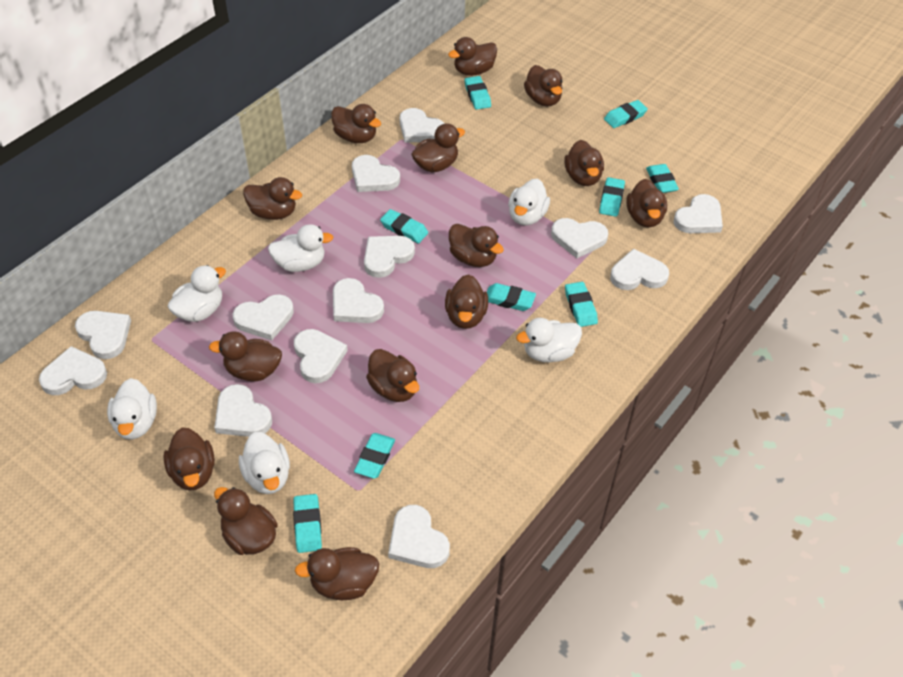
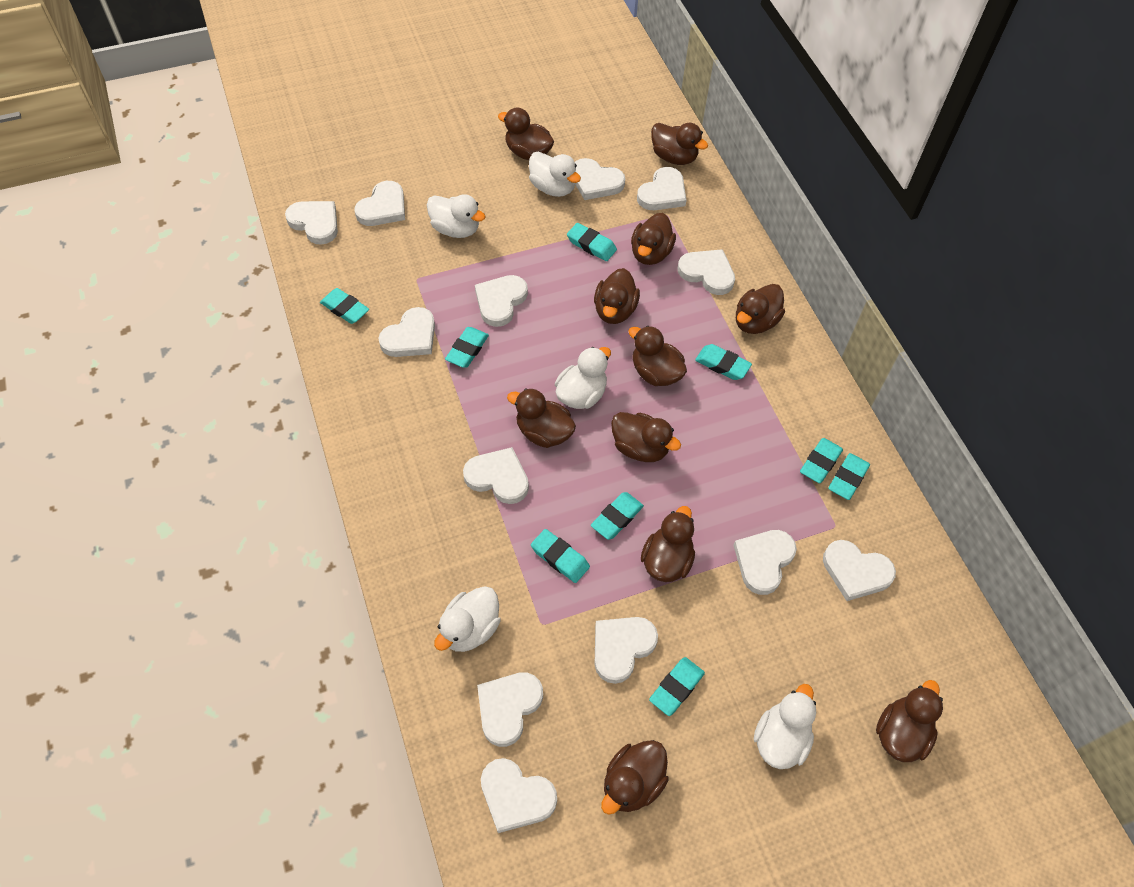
brown duck: 14 -> 11
white duck: 6 -> 5

